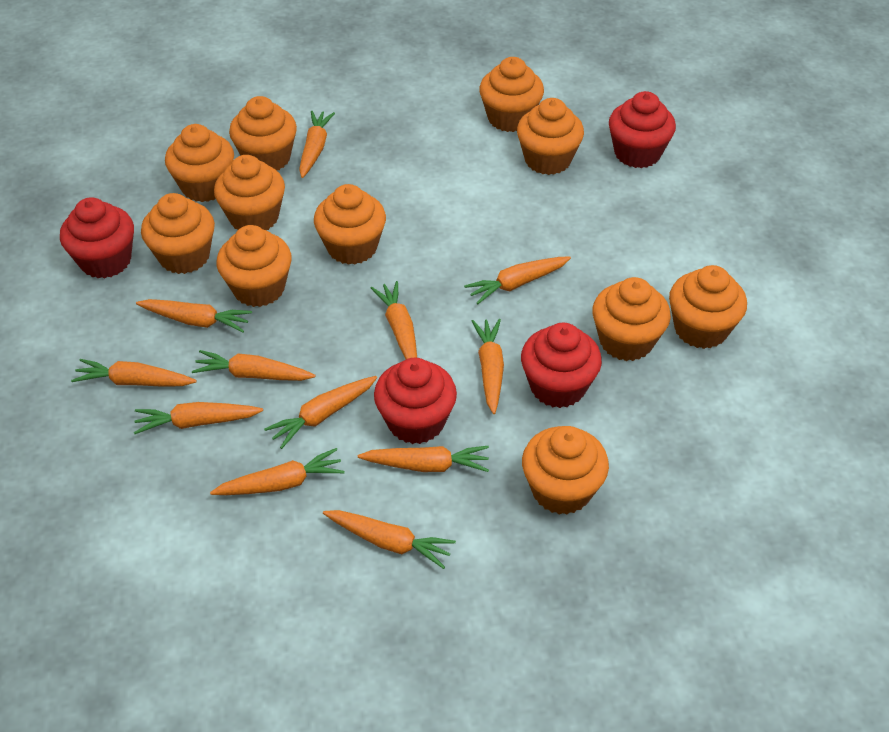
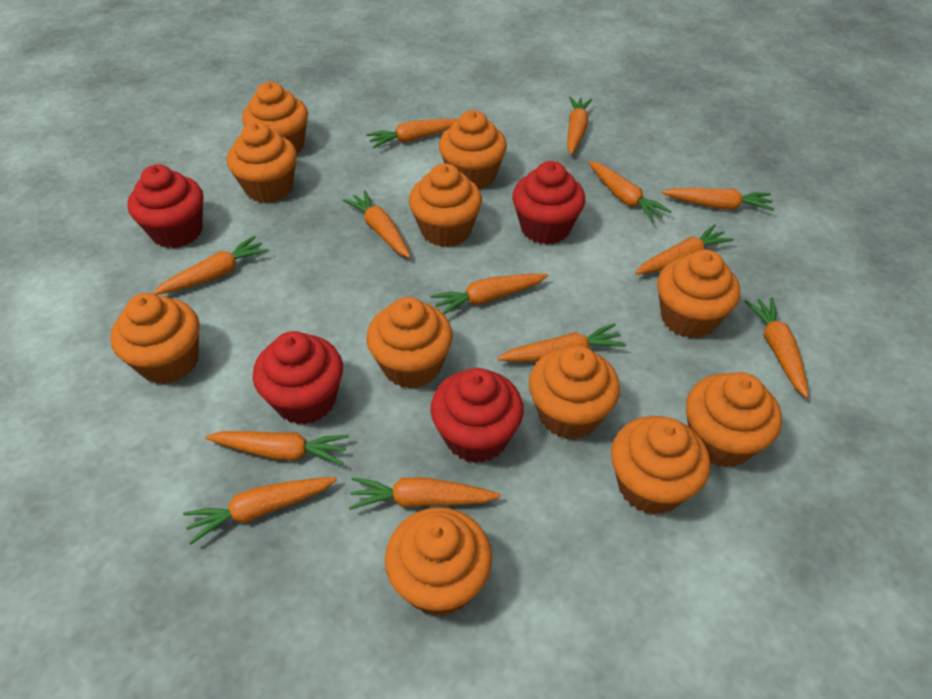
orange carrot: 12 -> 13

